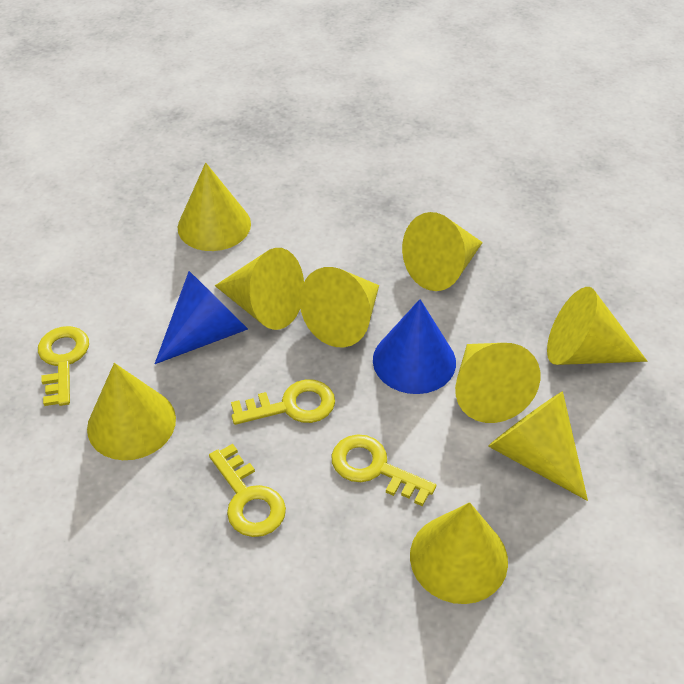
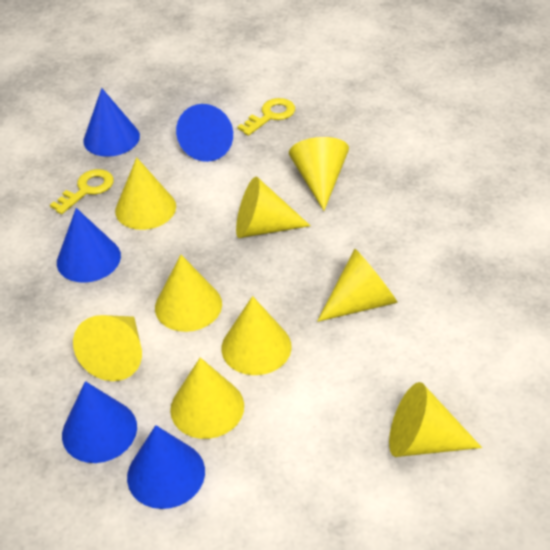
blue cone: 2 -> 5
yellow key: 4 -> 2

